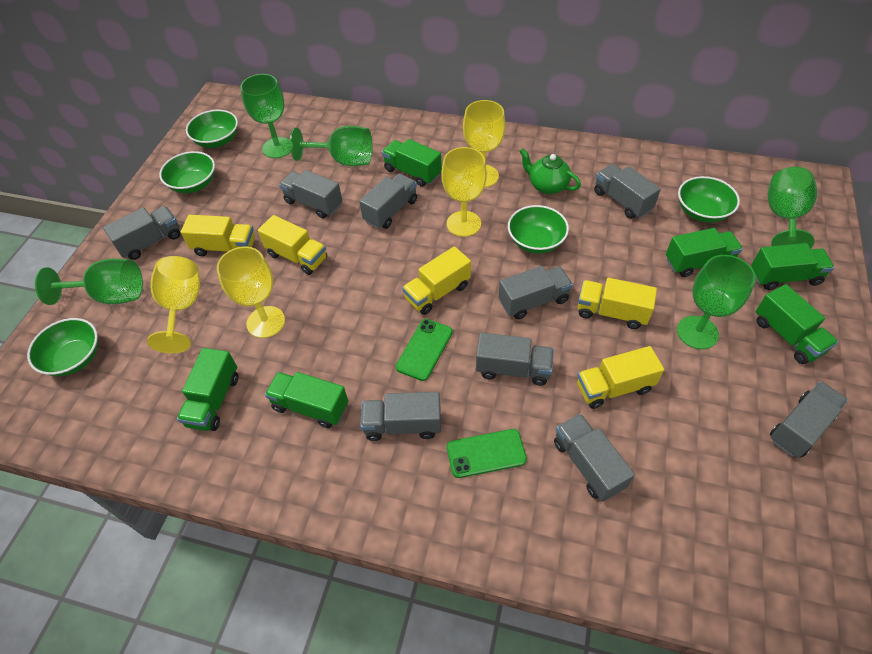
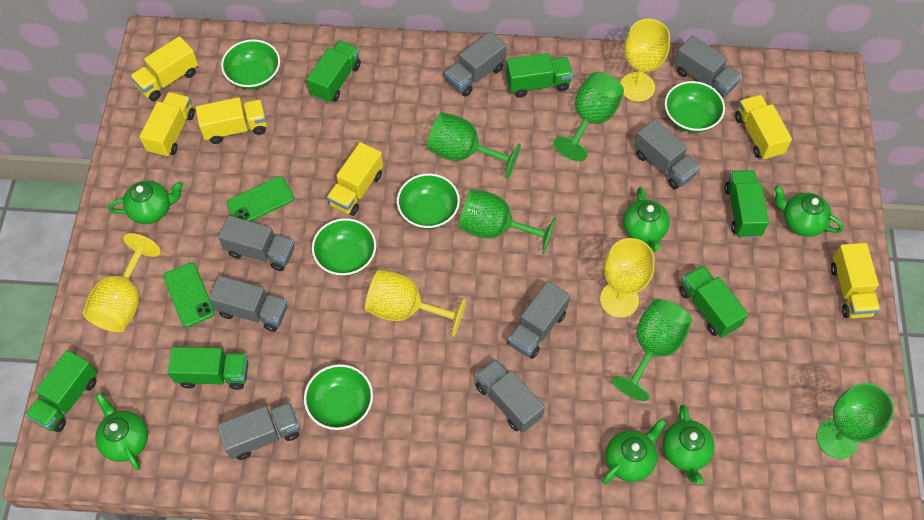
green teapot: 1 -> 6
grey truck: 9 -> 8
yellow truck: 5 -> 6

